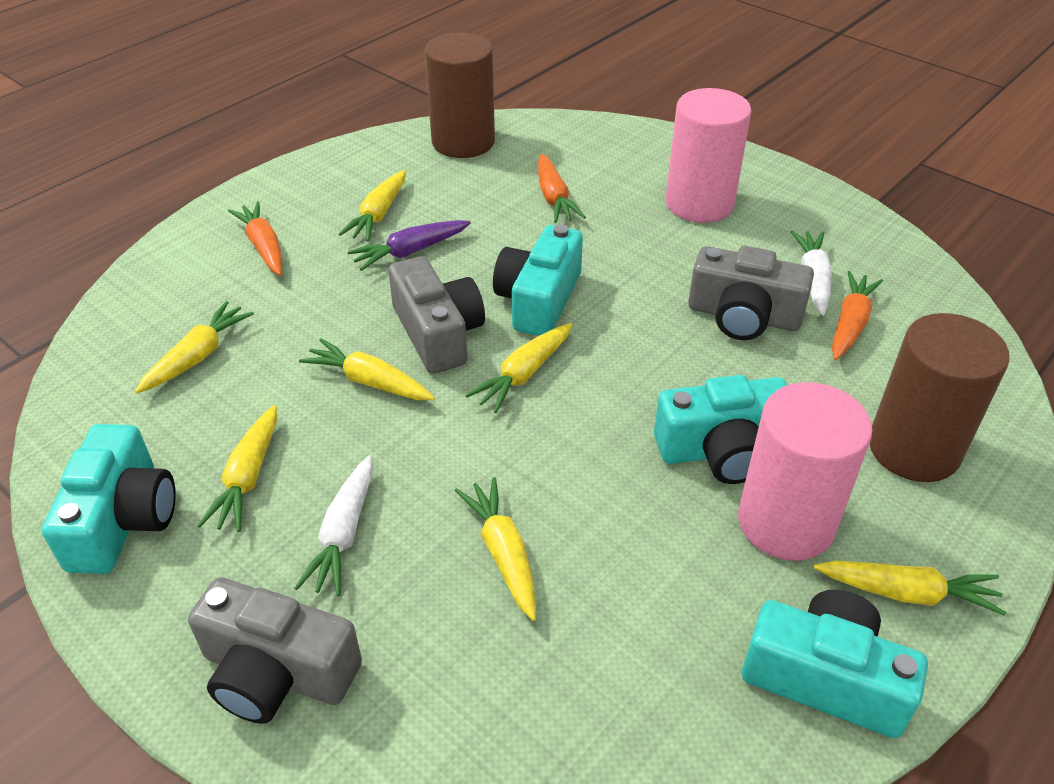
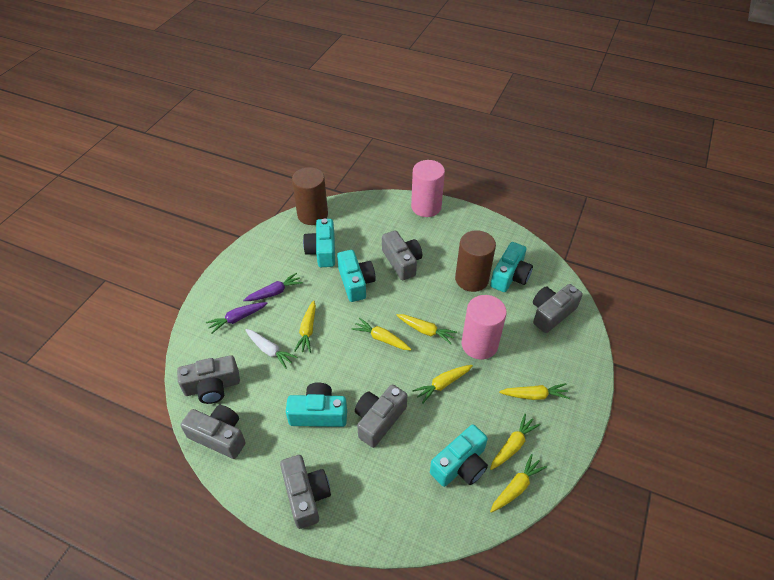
grey camera: 3 -> 6
orange carrot: 3 -> 0
purple carrot: 1 -> 2
turquoise camera: 4 -> 5
white carrot: 2 -> 1

